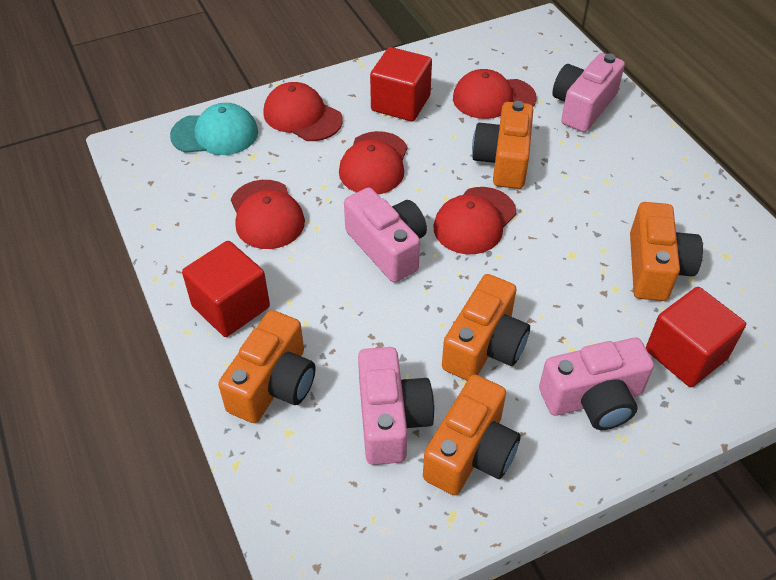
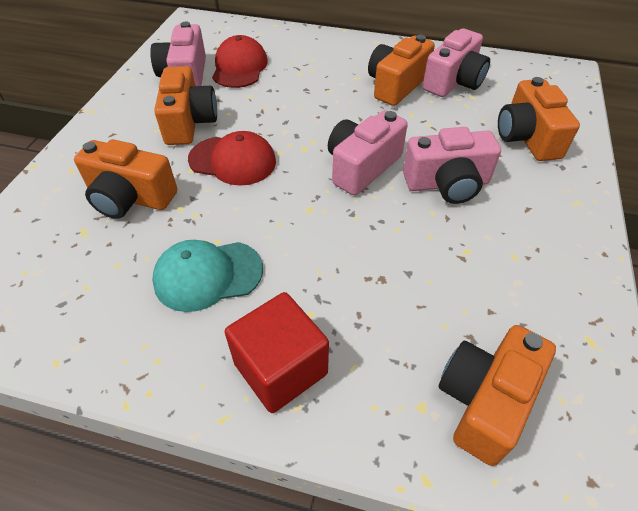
red cap: 5 -> 2
red cube: 3 -> 1

